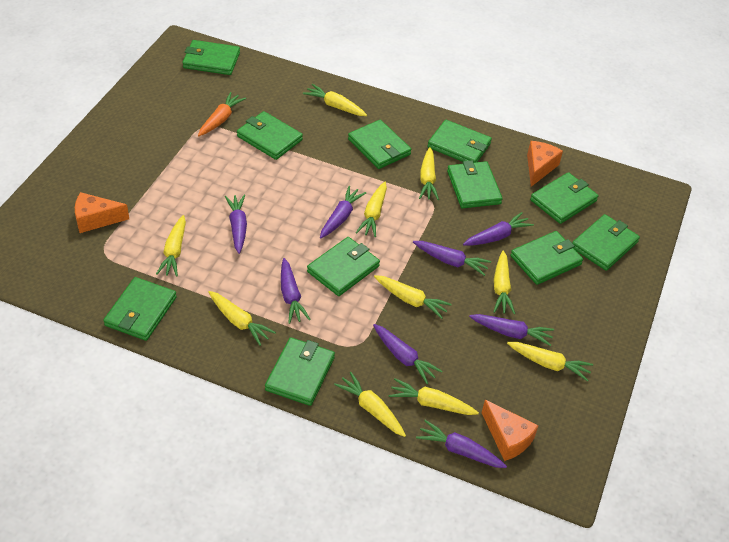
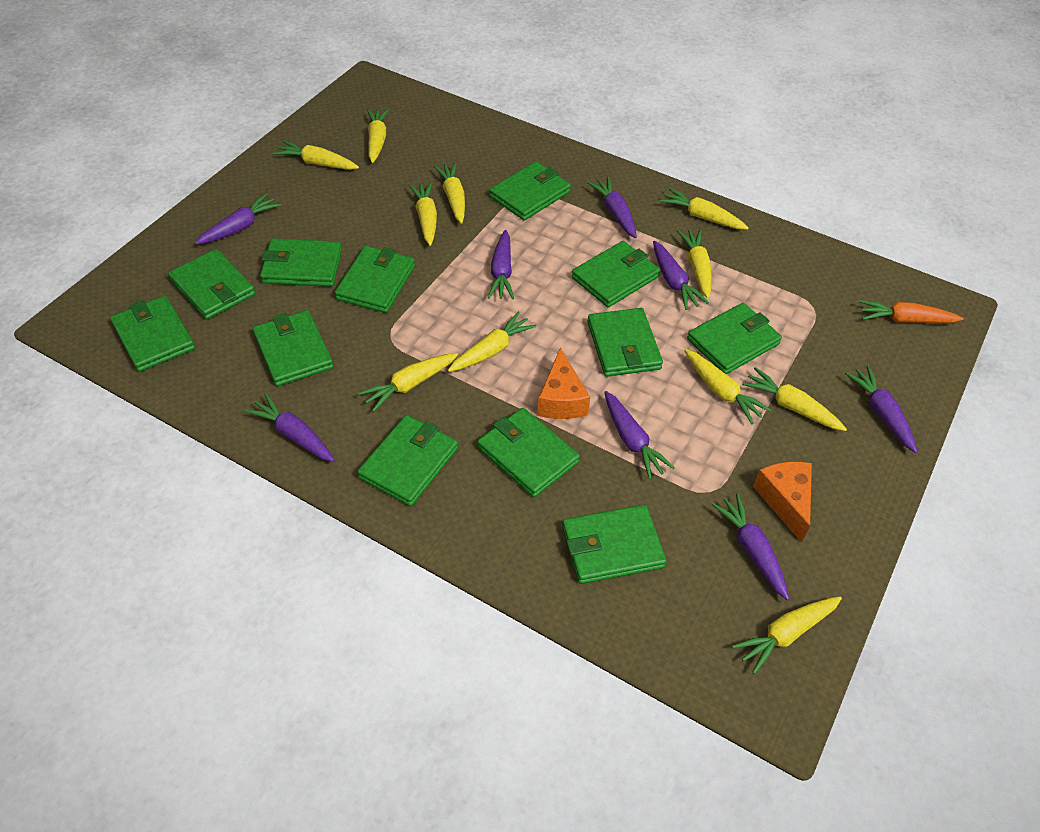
green wallet: 11 -> 12
orange cheese: 3 -> 2
yellow carrot: 10 -> 11

